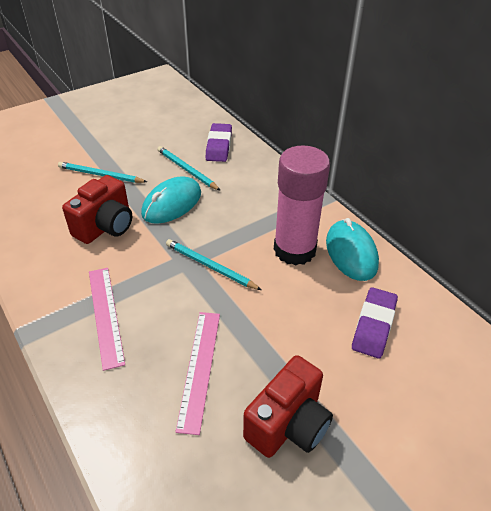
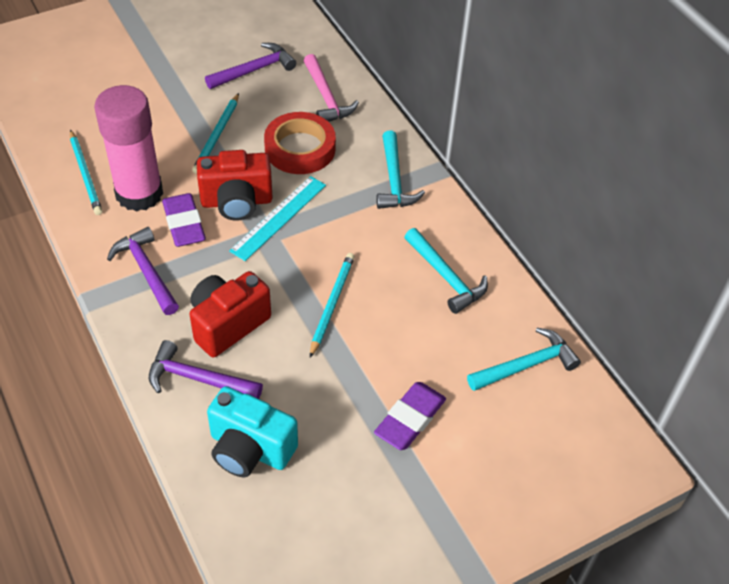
pink hammer: 0 -> 1
pink ruler: 2 -> 0
purple hammer: 0 -> 3
red tape: 0 -> 1
turquoise camera: 0 -> 1
turquoise hammer: 0 -> 3
turquoise mouse: 2 -> 0
turquoise ruler: 0 -> 1

